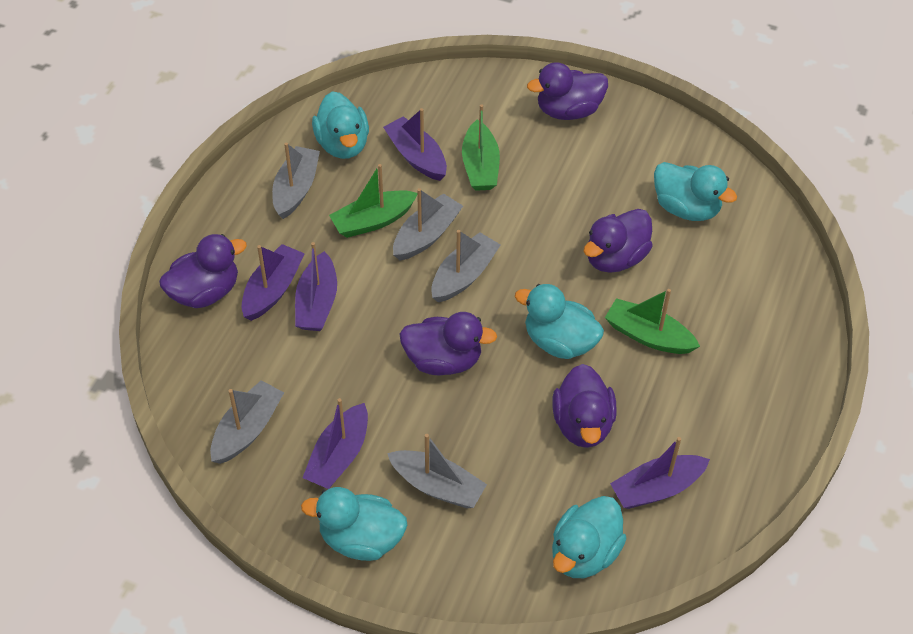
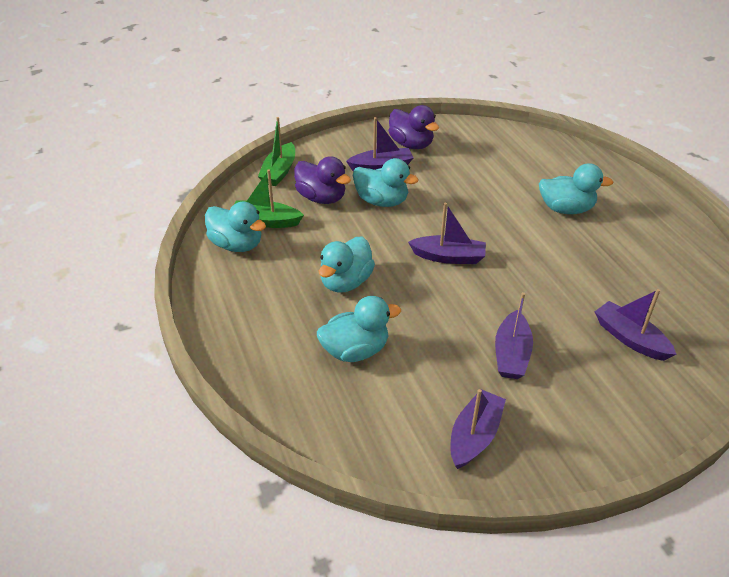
green boat: 3 -> 2
grey boat: 5 -> 0
purple duck: 5 -> 2

